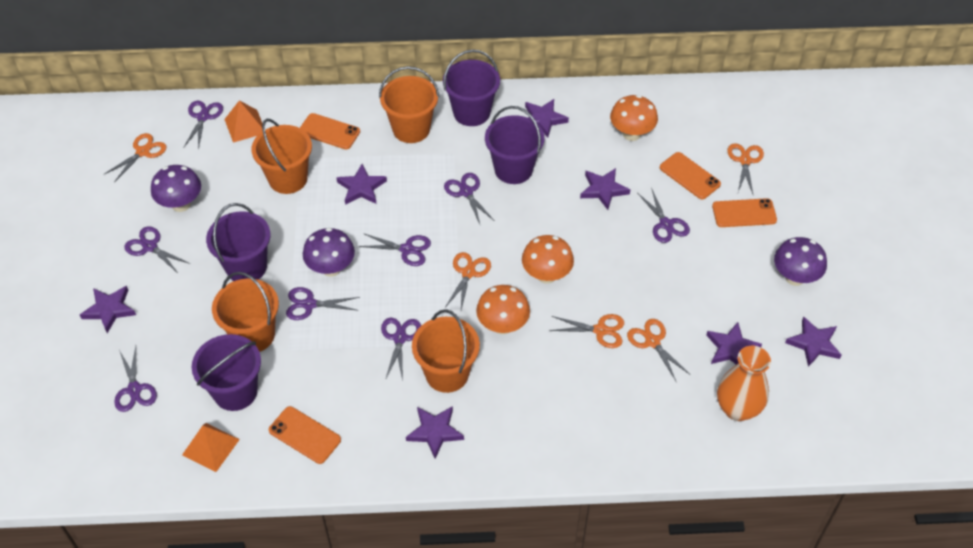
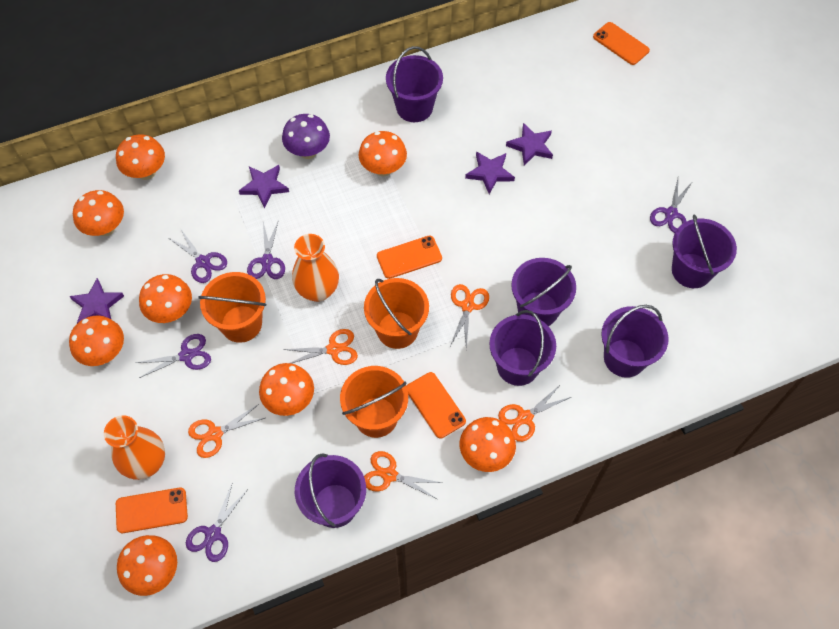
orange bucket: 4 -> 3
orange mushroom: 3 -> 8
orange pyramid: 2 -> 0
orange vase: 1 -> 2
purple bucket: 4 -> 6
purple mushroom: 3 -> 1
purple scissors: 8 -> 5
purple star: 7 -> 4

